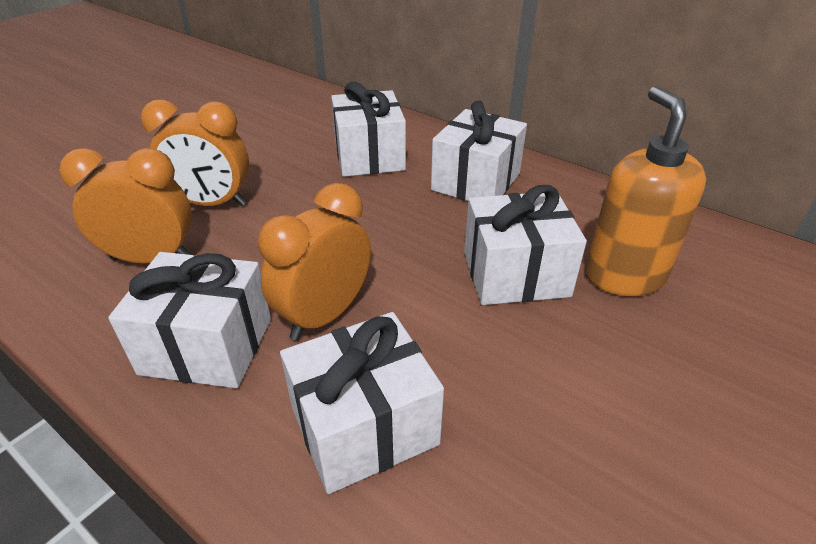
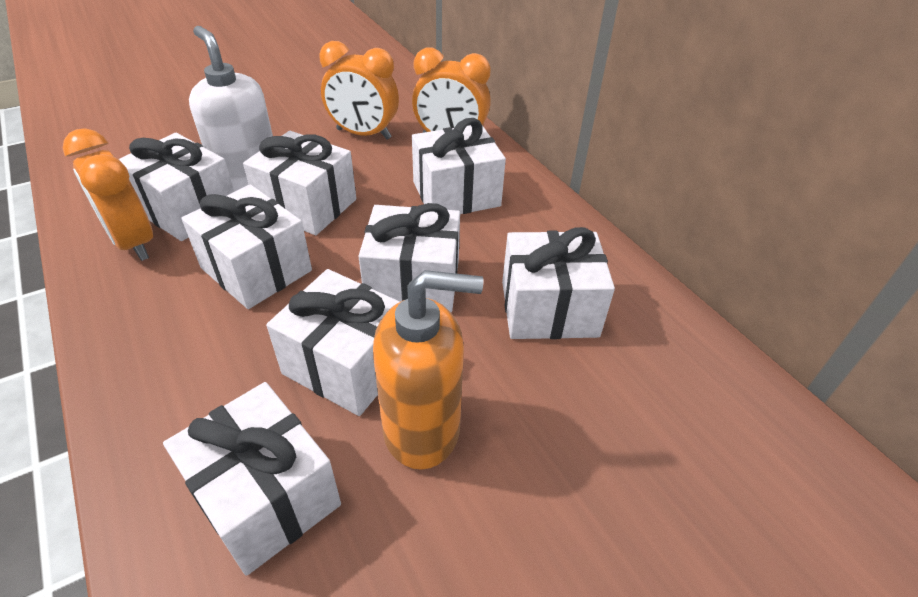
white gift: 5 -> 8
white soap dispenser: 0 -> 1

